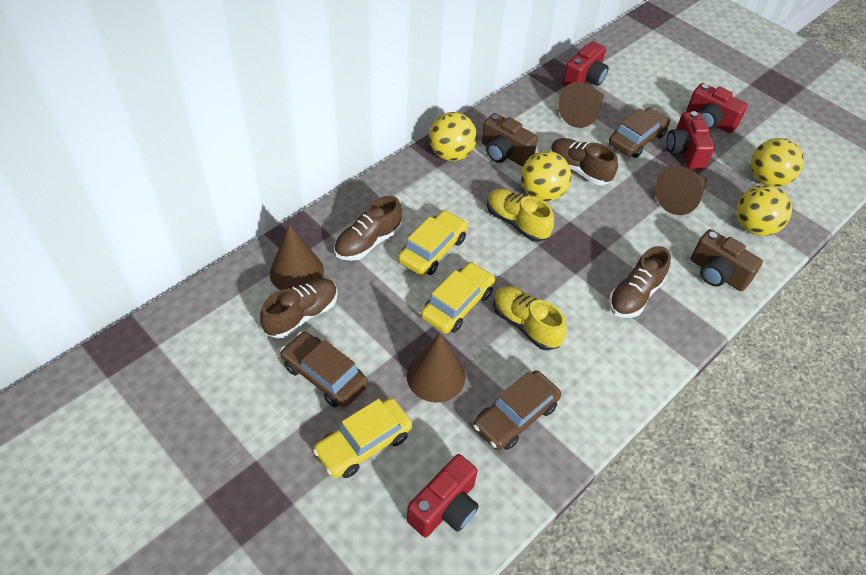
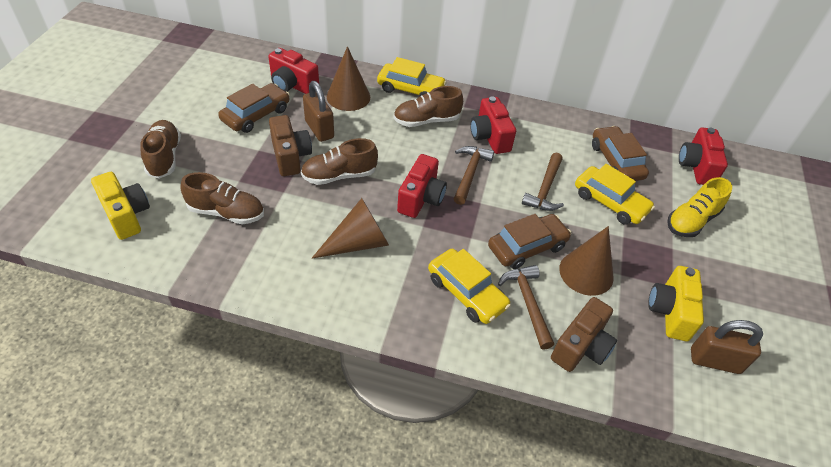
brown cone: 4 -> 3
brown hammer: 0 -> 3
brown padlock: 0 -> 2
yellow ball: 4 -> 0
yellow camera: 0 -> 2
yellow shoe: 2 -> 1

